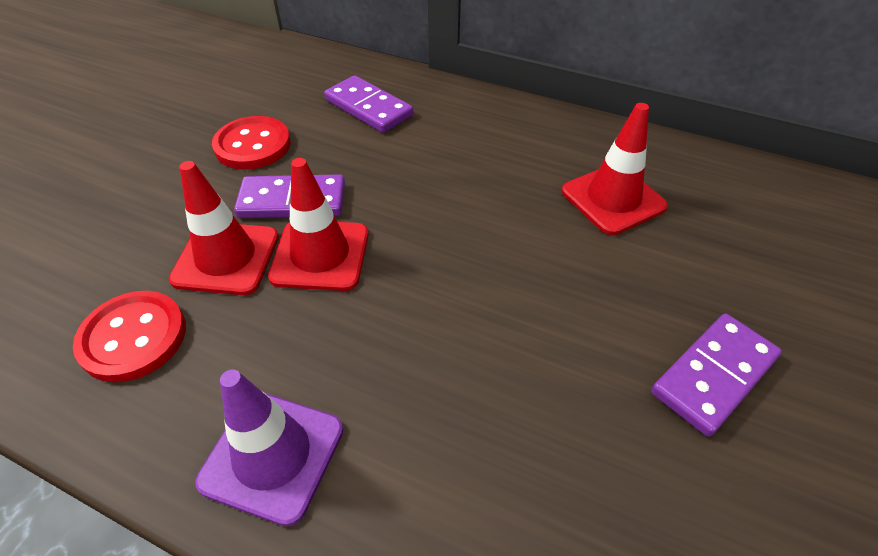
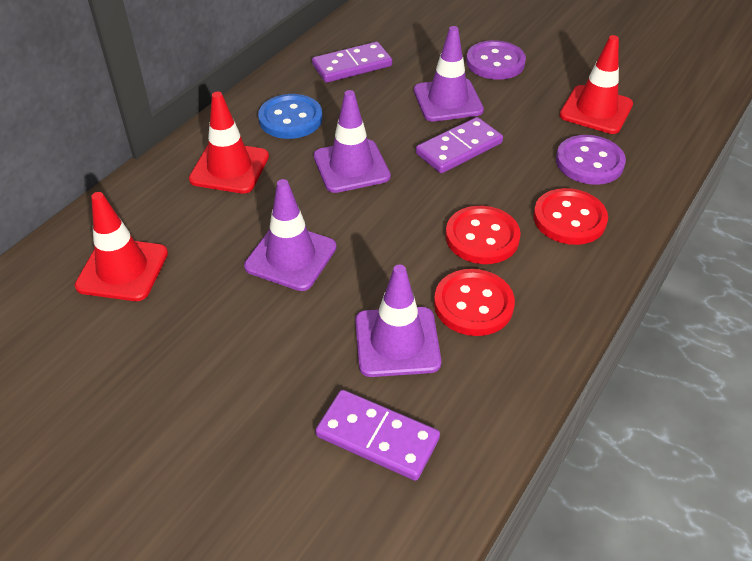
blue button: 0 -> 1
purple button: 0 -> 2
purple traffic cone: 1 -> 4
red button: 2 -> 3

